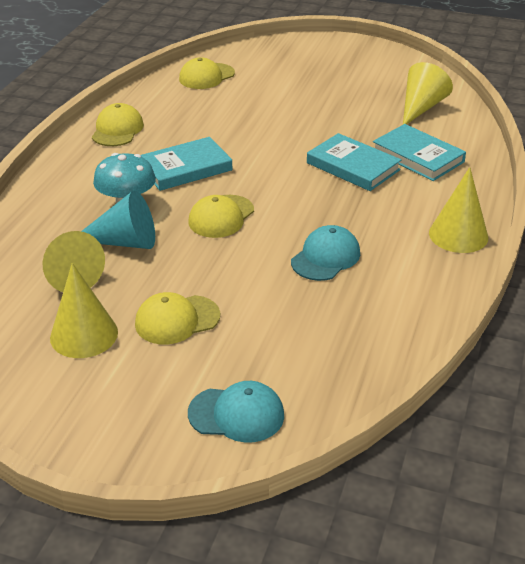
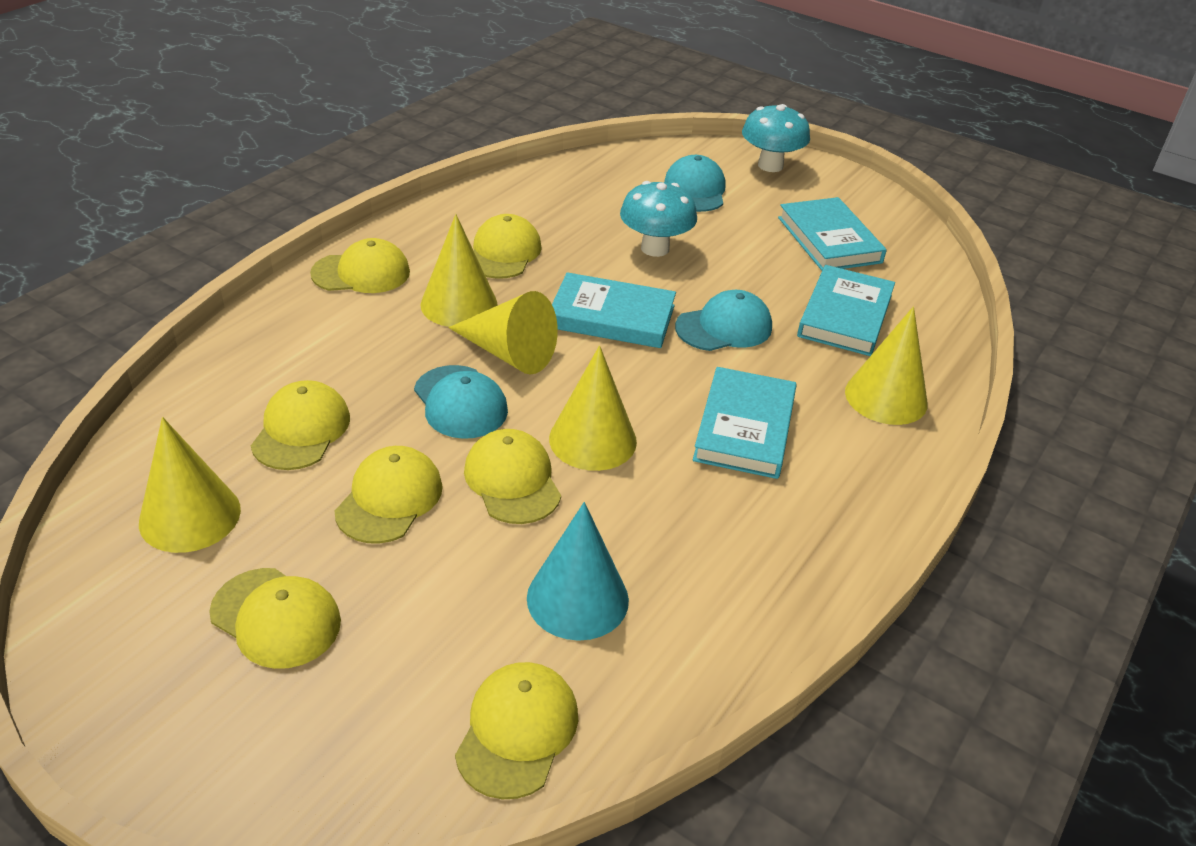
turquoise book: 3 -> 4
turquoise cap: 2 -> 3
turquoise mushroom: 1 -> 2
yellow cap: 4 -> 7
yellow cone: 4 -> 5

